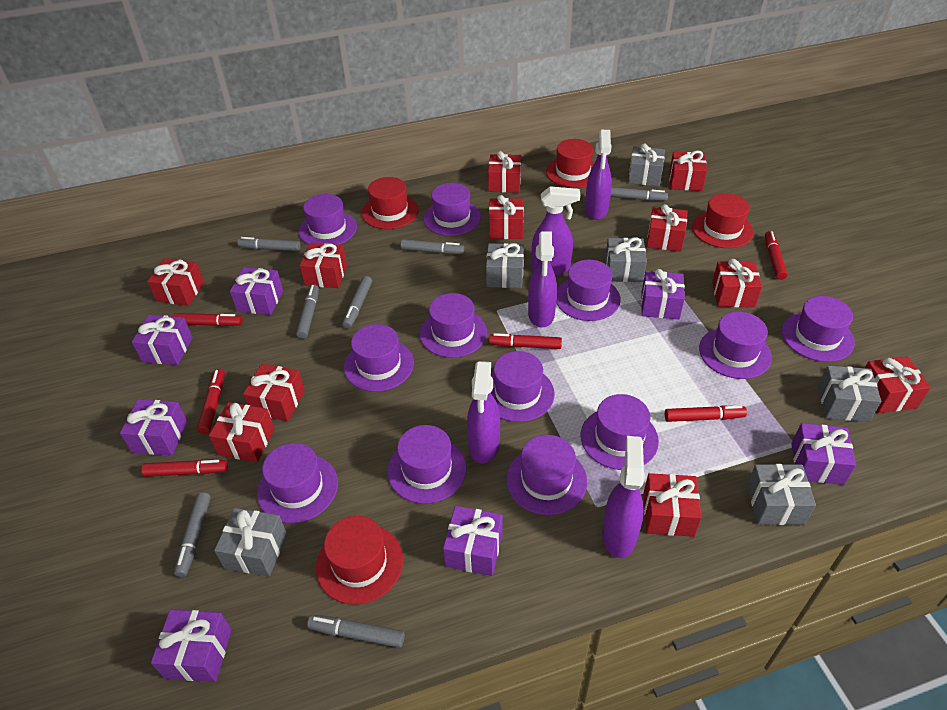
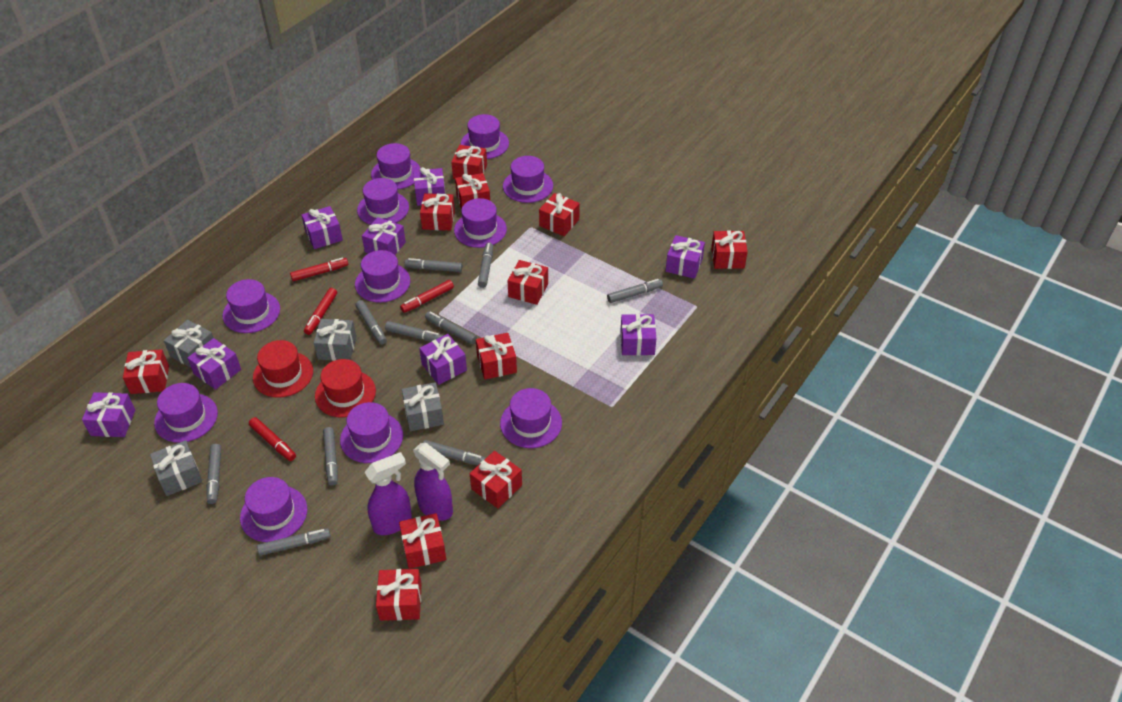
grey gift: 6 -> 4
grey marker: 7 -> 10
purple gift: 7 -> 8
purple hat: 12 -> 11
purple spray bottle: 5 -> 2
red hat: 4 -> 2
red marker: 6 -> 4

